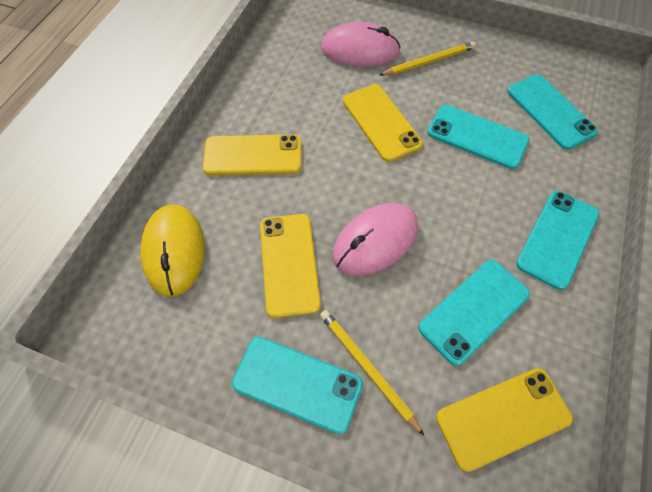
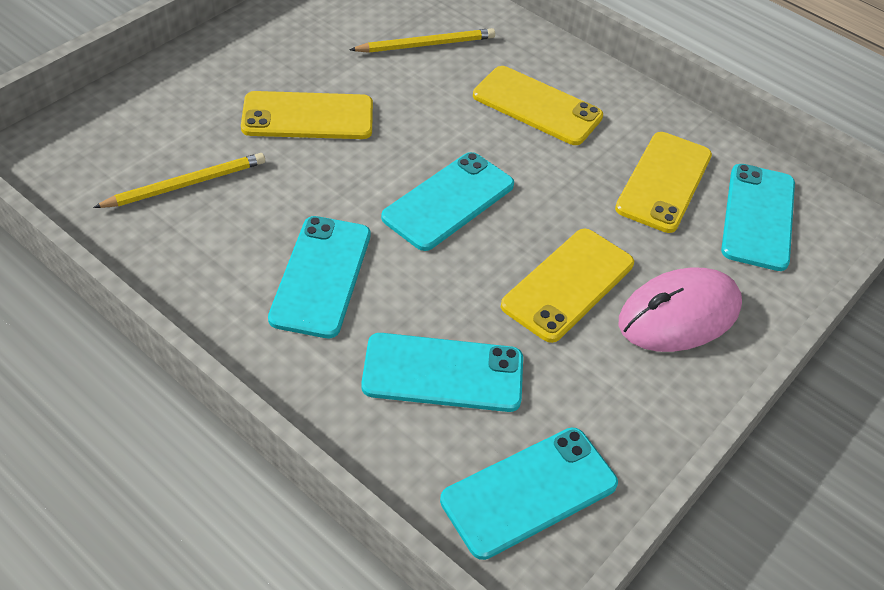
pink mouse: 2 -> 1
yellow mouse: 1 -> 0

